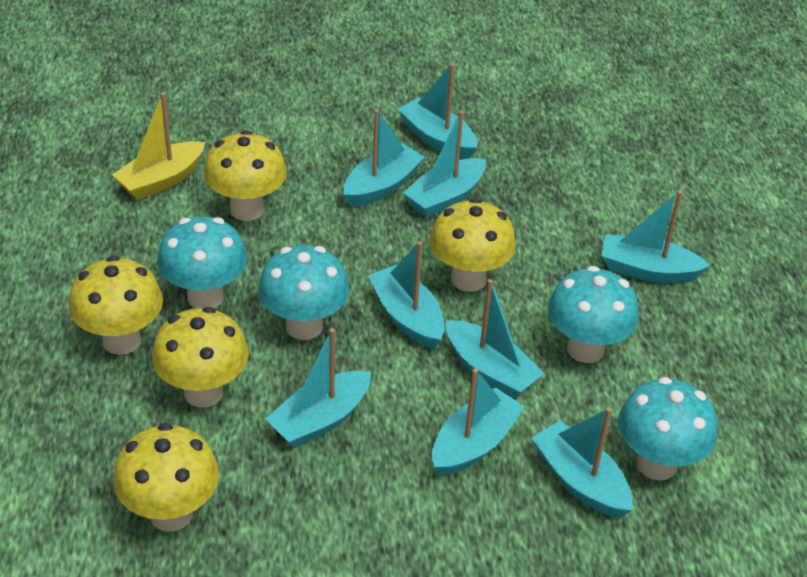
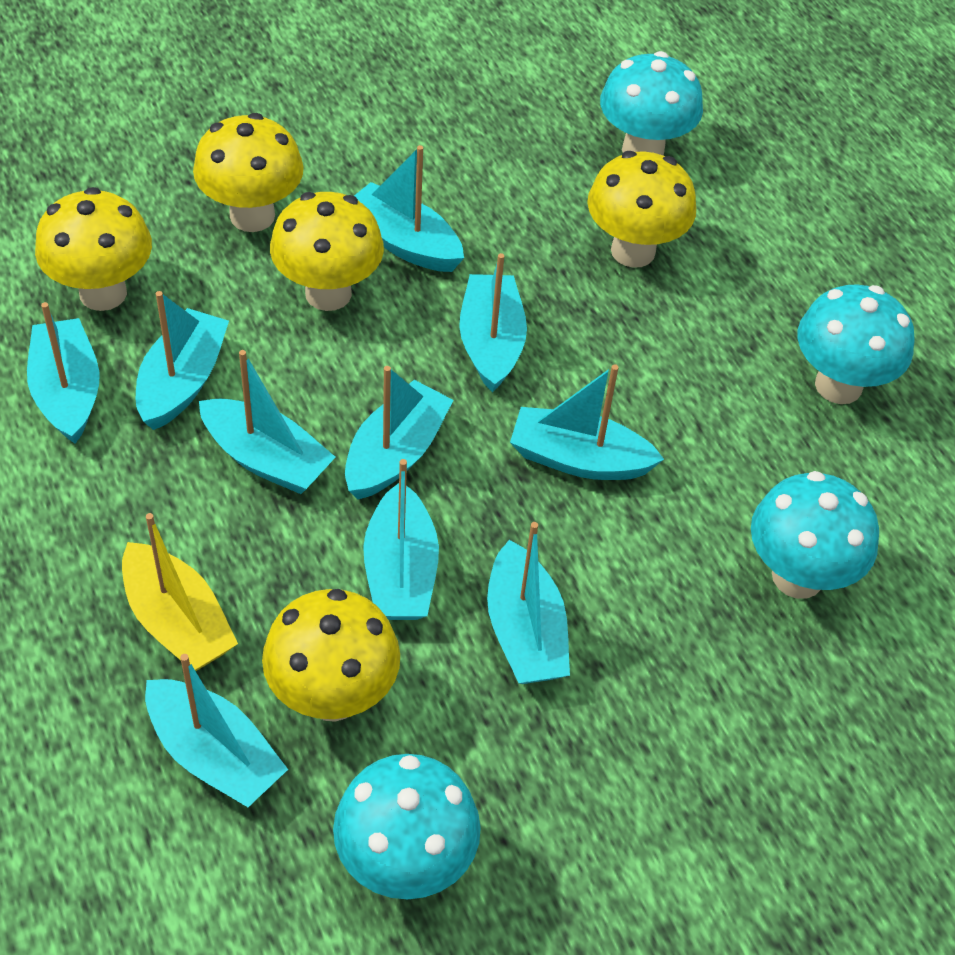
turquoise boat: 9 -> 10

